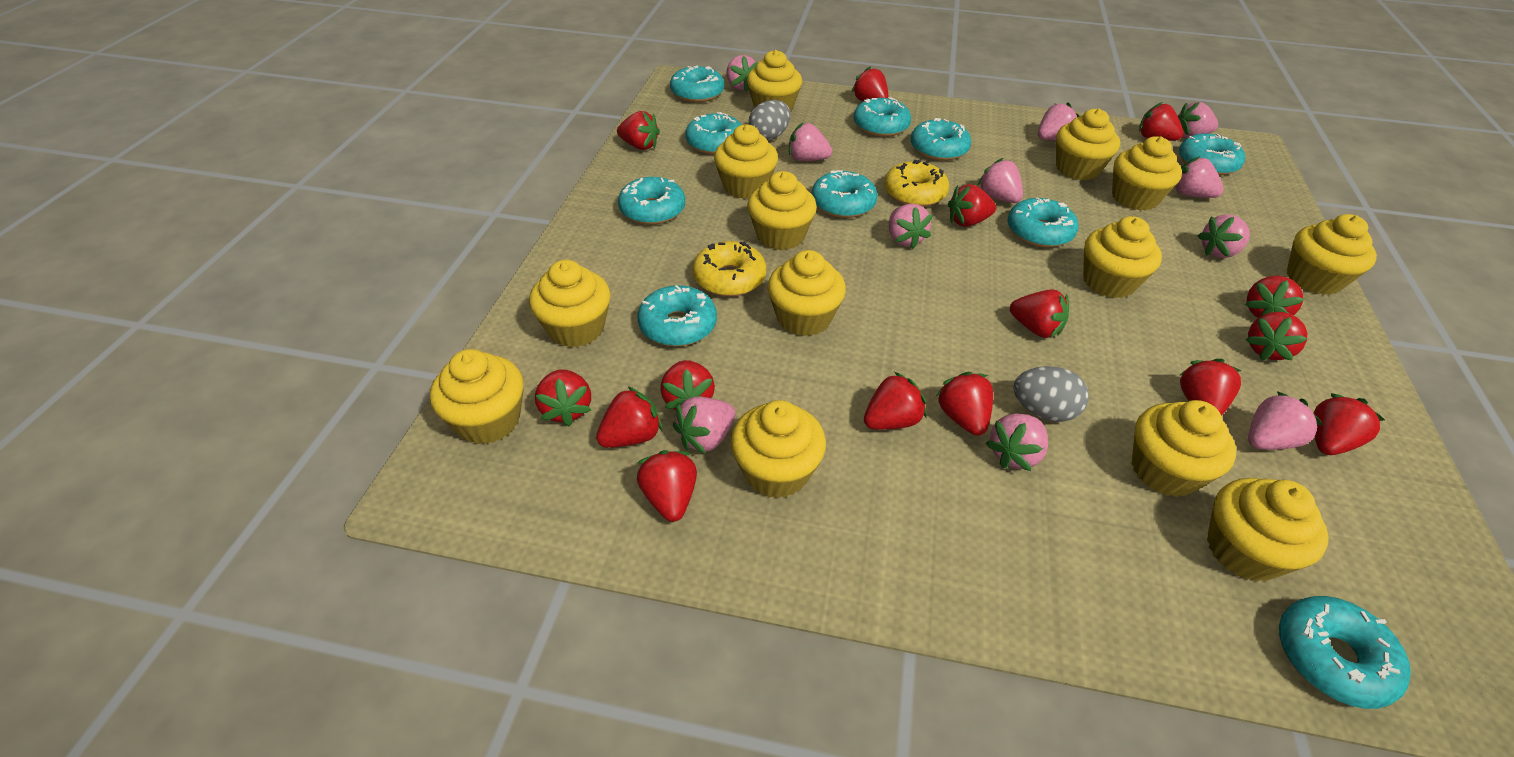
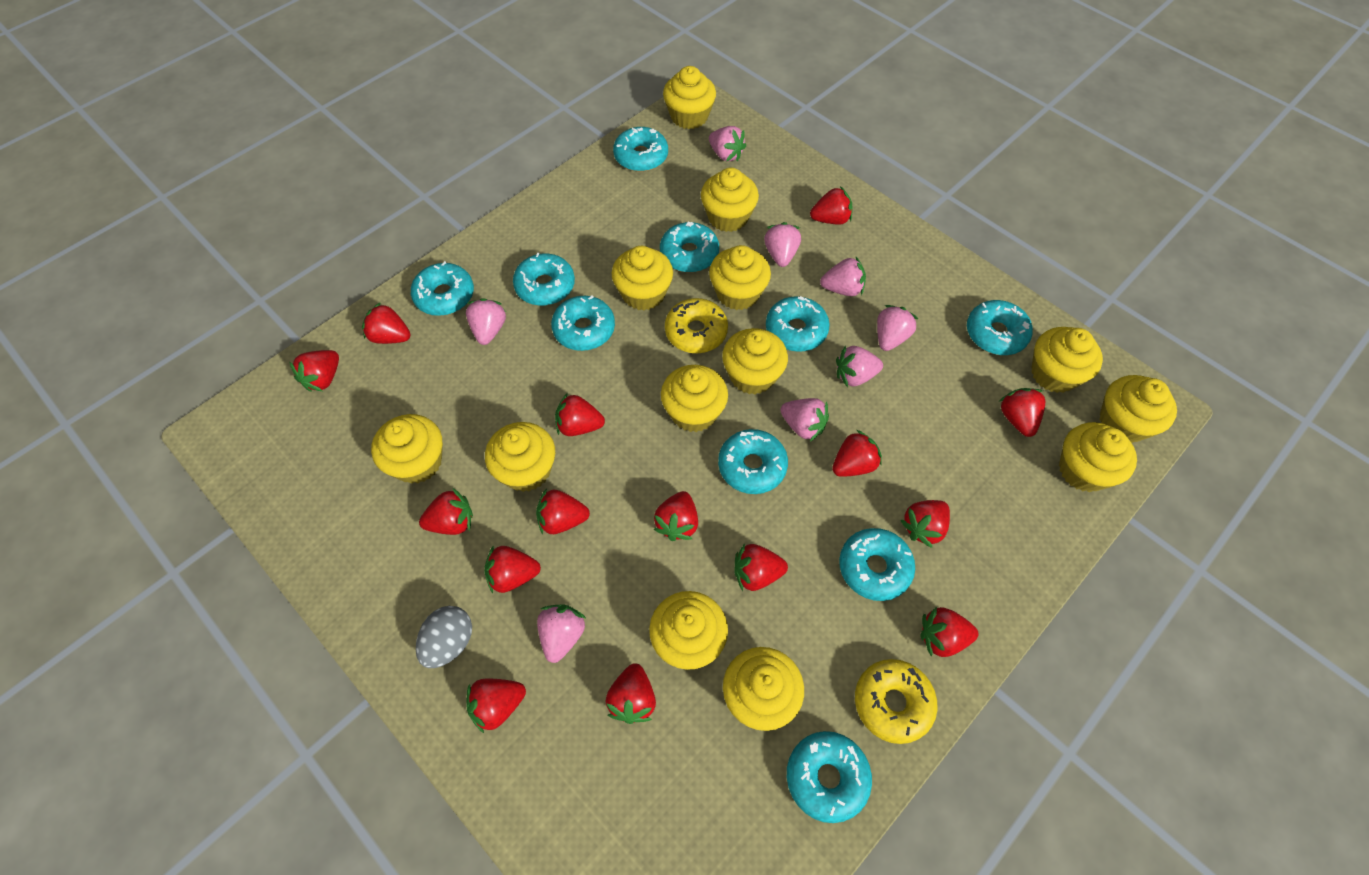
grey egg: 2 -> 1
pink strawberry: 11 -> 8

